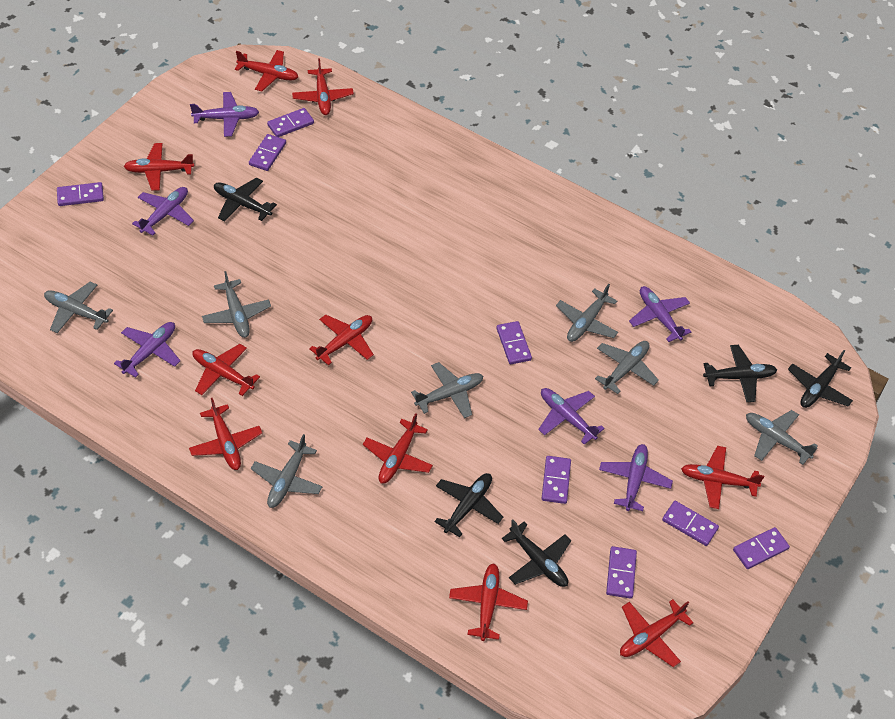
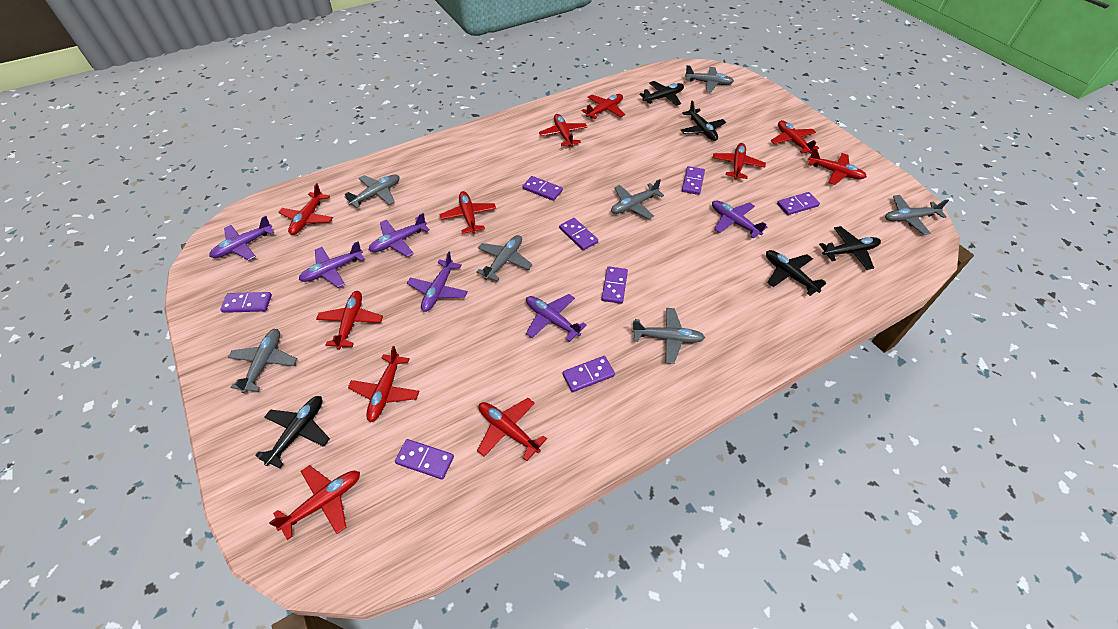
red plane: 10 -> 11

